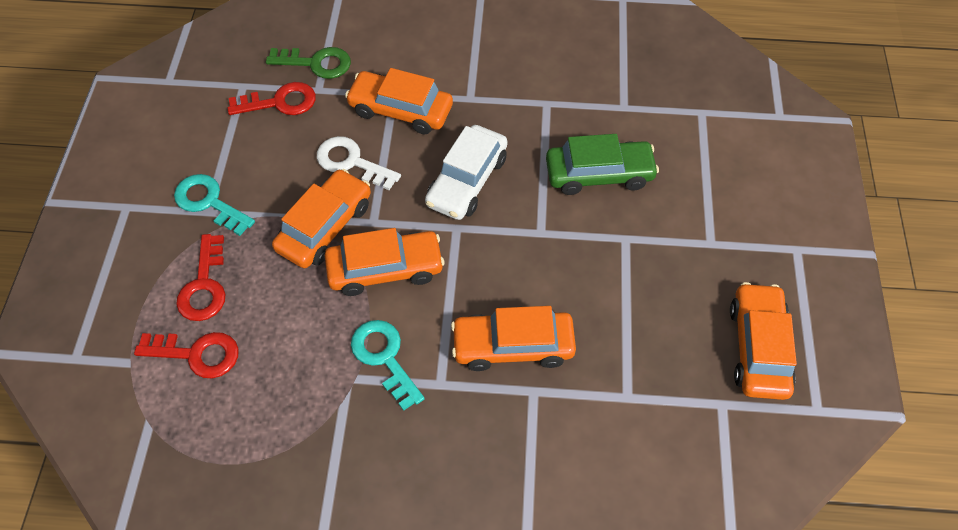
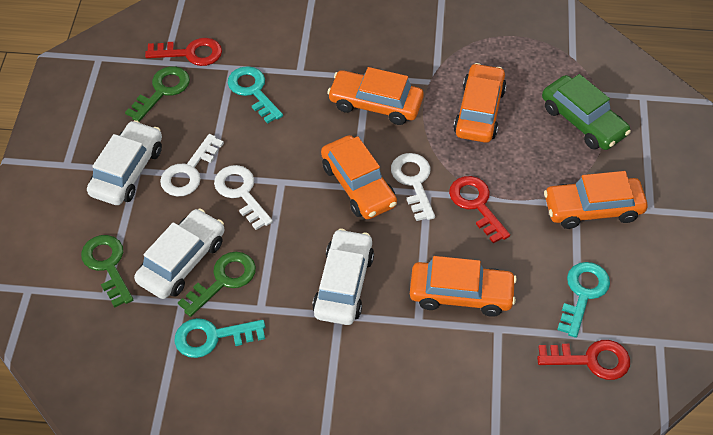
green key: 1 -> 3
turquoise key: 2 -> 3
white car: 1 -> 3
white key: 1 -> 3

